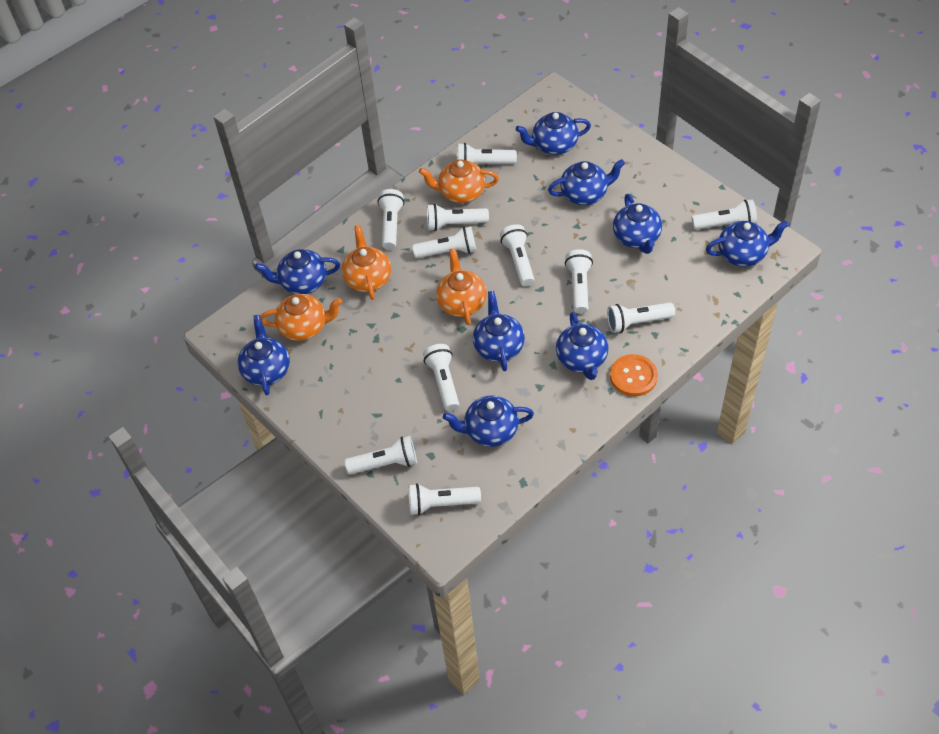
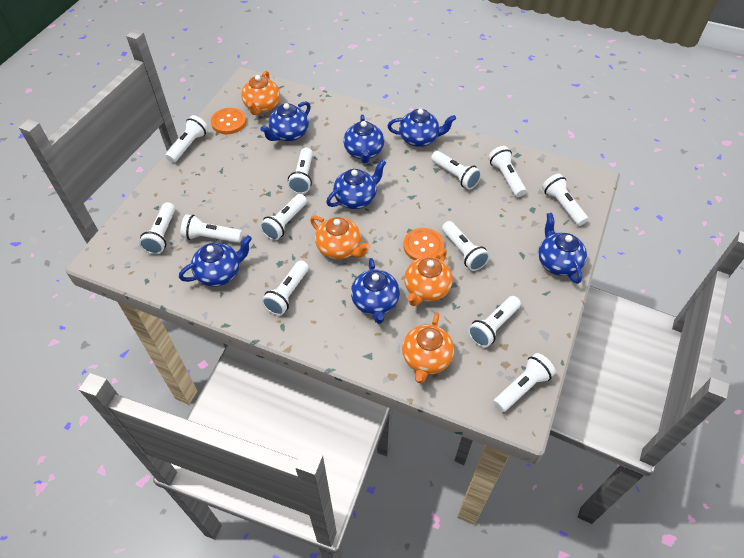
blue teapot: 9 -> 7
orange button: 1 -> 2
white flashlight: 11 -> 12

